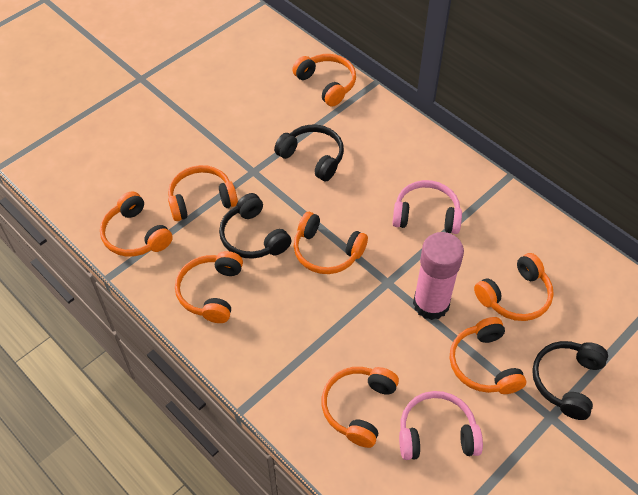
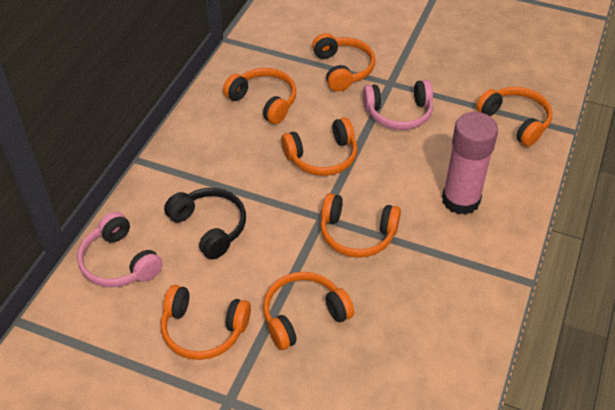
black headphones: 3 -> 1
orange headphones: 8 -> 7

